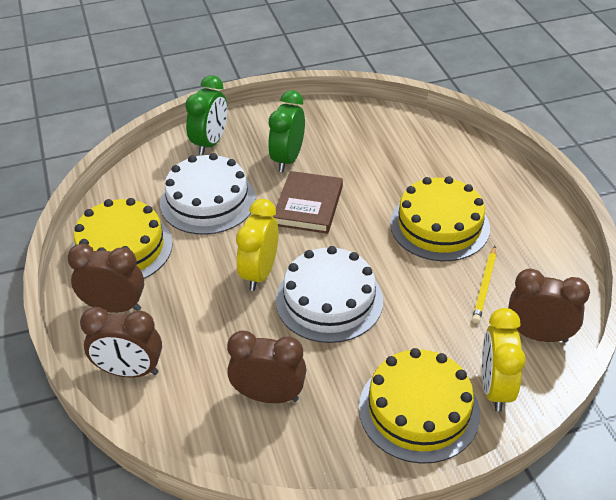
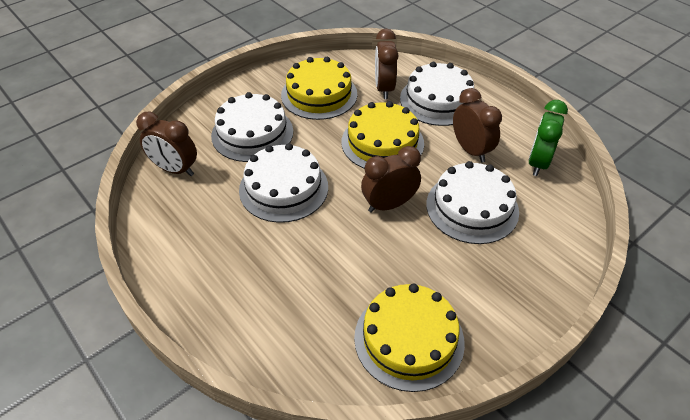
brown book: 1 -> 0
green clock: 2 -> 1
white cake: 2 -> 4
yellow clock: 2 -> 0
yellow pencil: 1 -> 0

